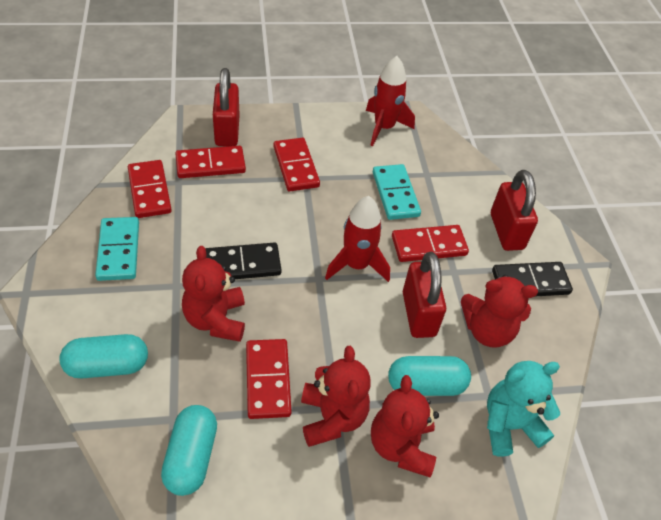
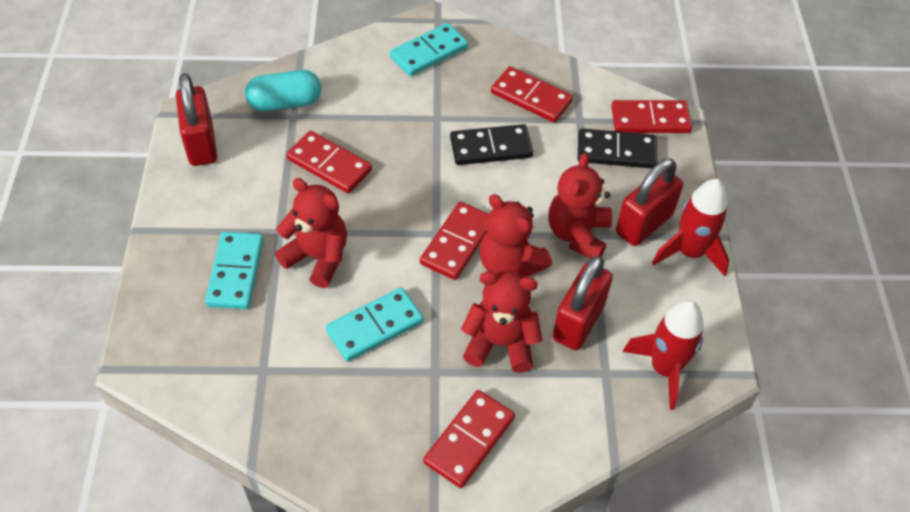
turquoise capsule: 3 -> 1
turquoise domino: 2 -> 3
turquoise teddy bear: 1 -> 0

